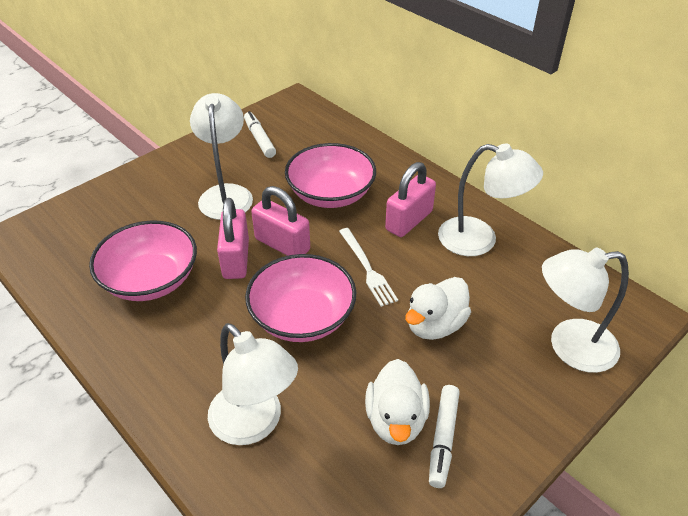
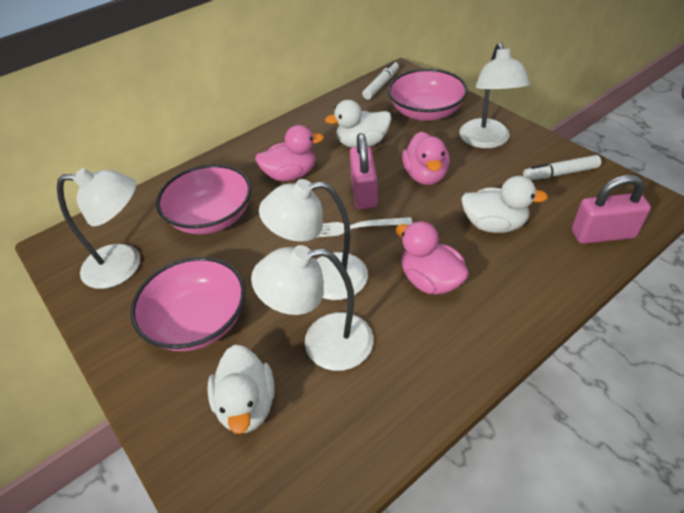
pink duck: 0 -> 3
pink padlock: 3 -> 2
white duck: 2 -> 3

